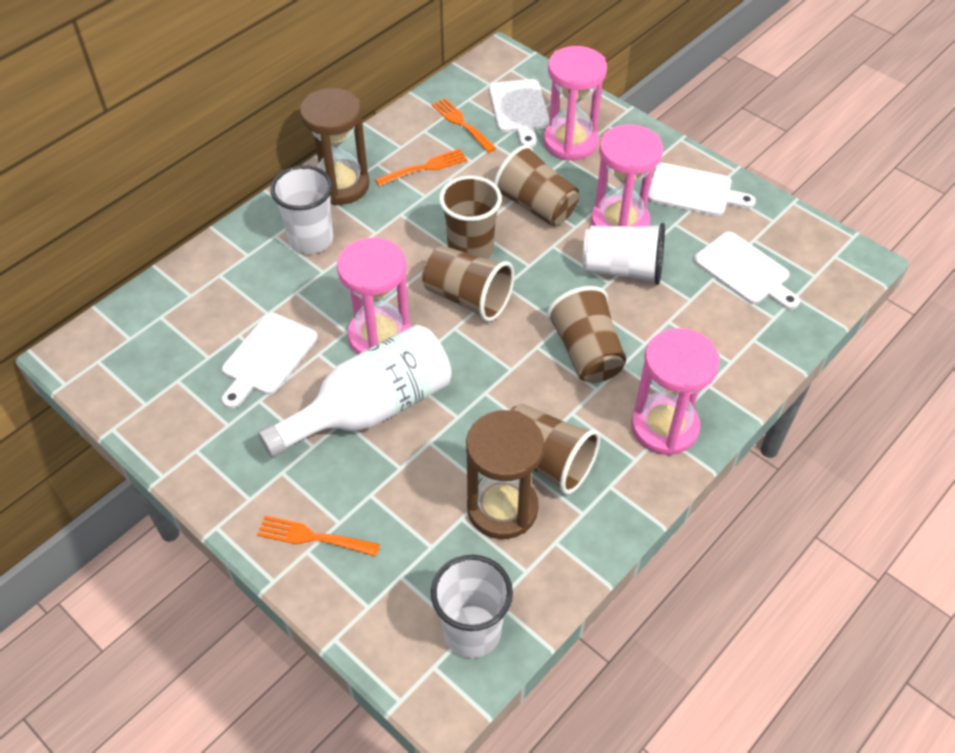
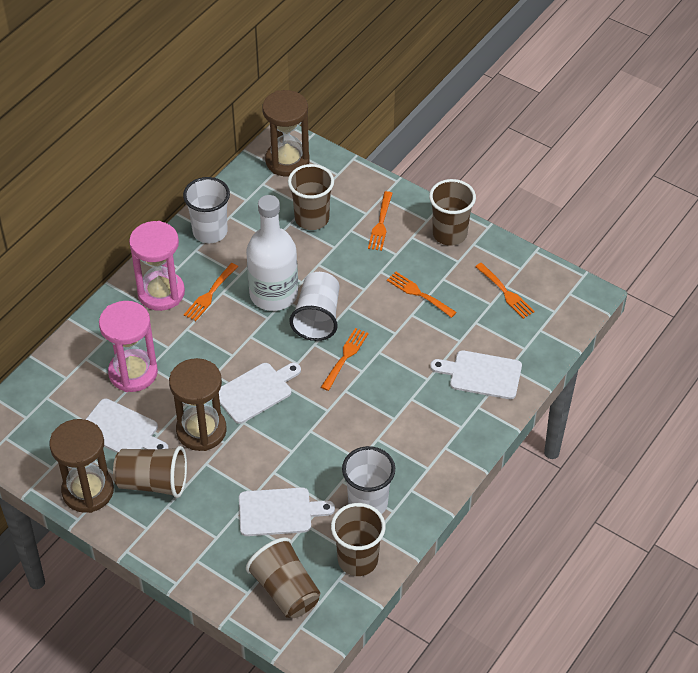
brown hourglass: 2 -> 3
orange fork: 3 -> 5
pink hourglass: 4 -> 2

